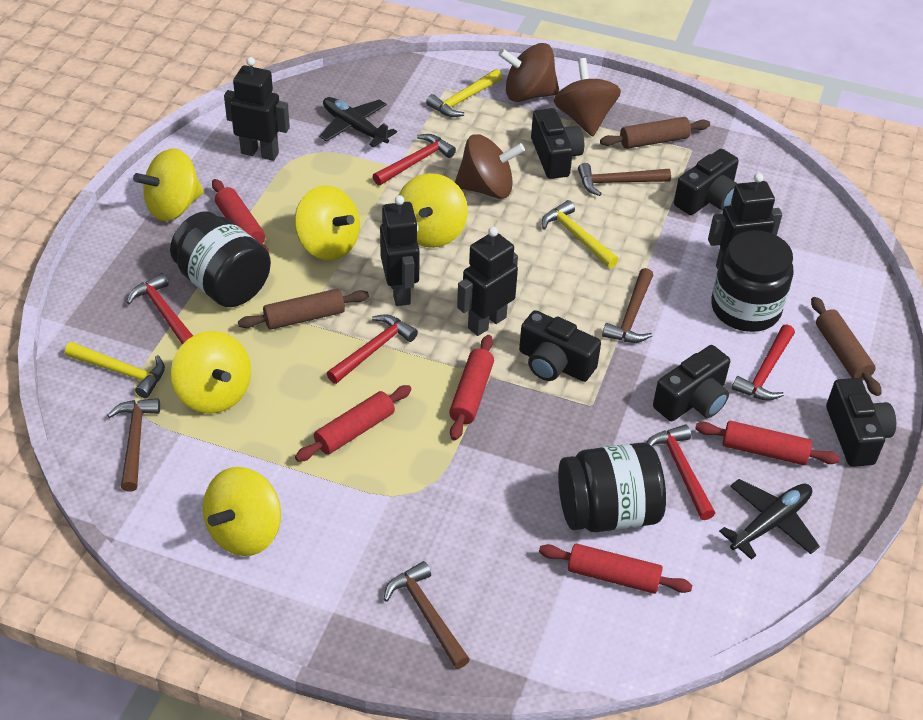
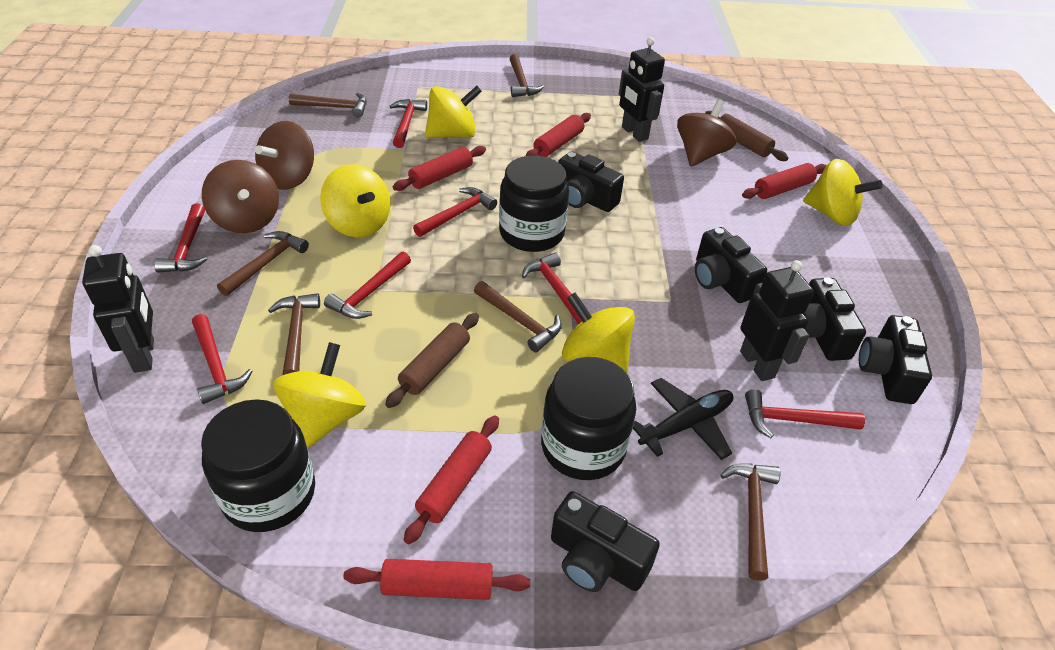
black plane: 2 -> 1
black robot: 4 -> 3
brown hammer: 4 -> 6
brown rolling pin: 3 -> 2
red hammer: 5 -> 7
yellow hammer: 3 -> 0

